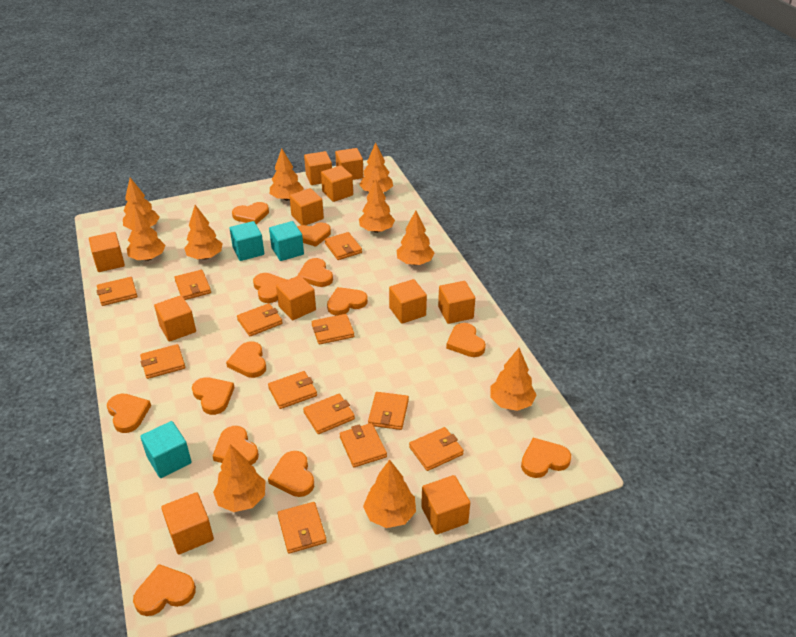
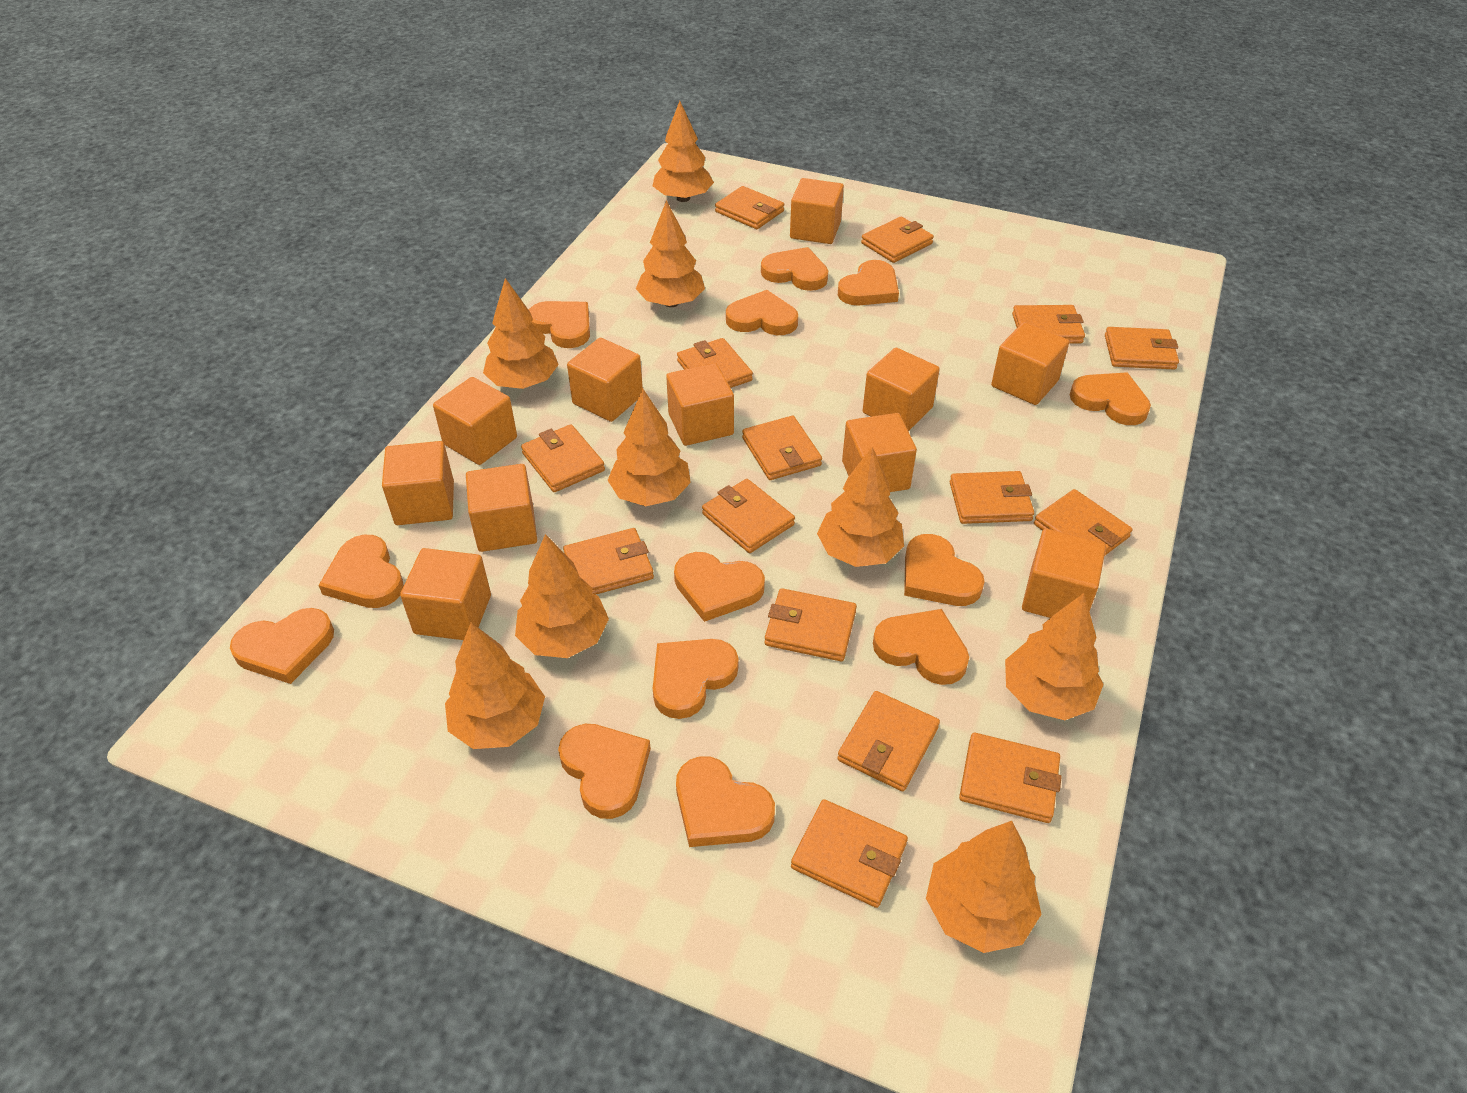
orange tree: 10 -> 9
orange wallet: 12 -> 15
turquoise cube: 3 -> 0

